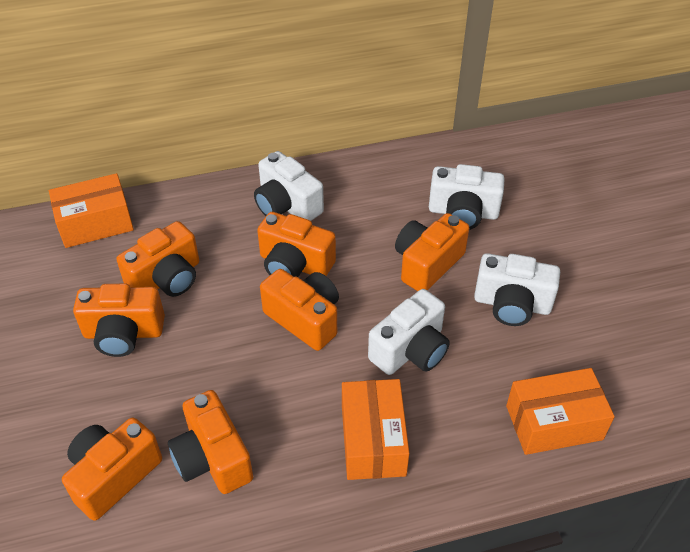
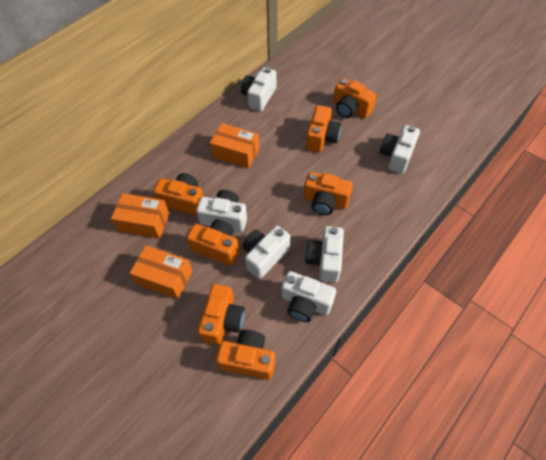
white camera: 4 -> 6

